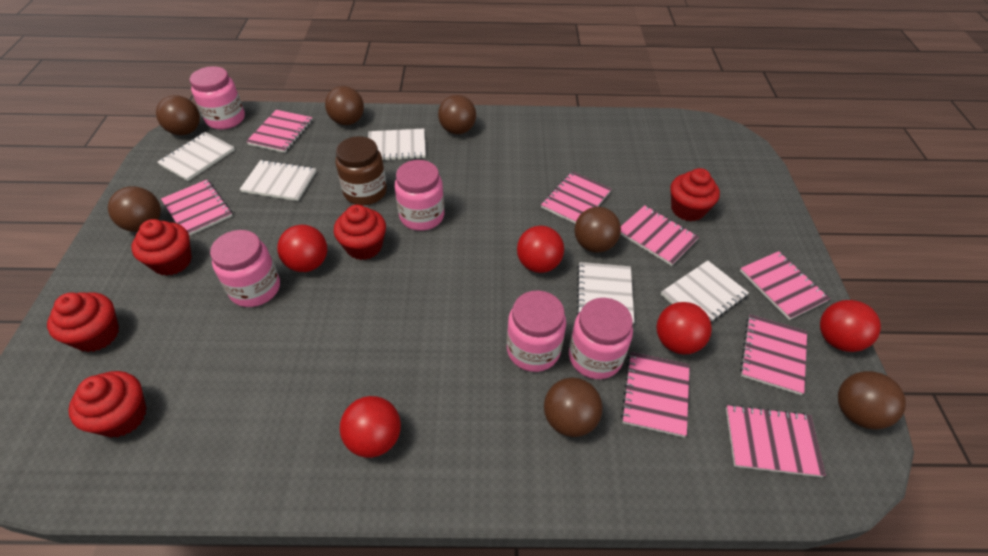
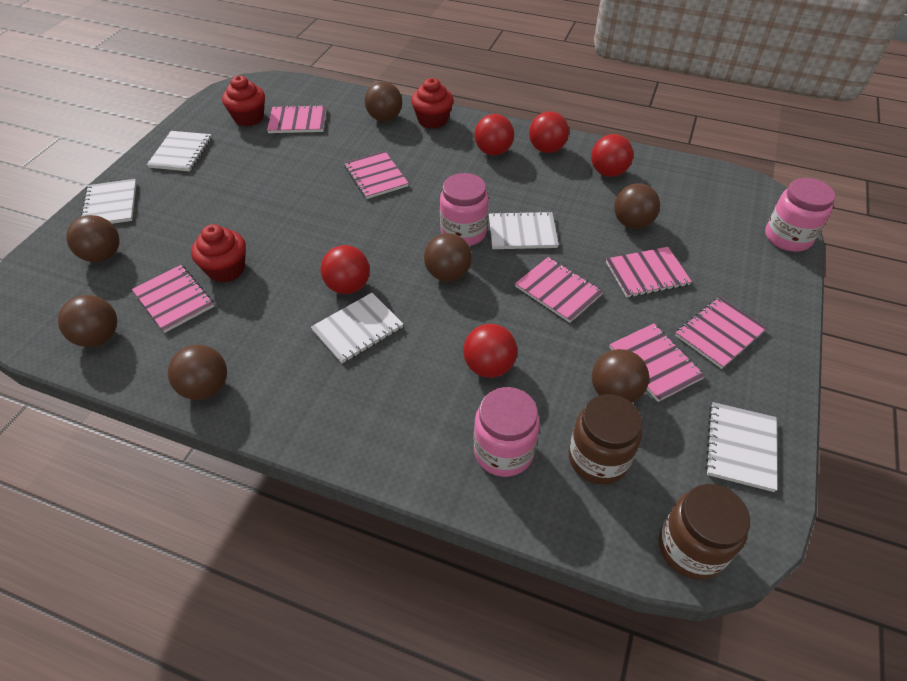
brown jar: 1 -> 2
pink jar: 5 -> 3
pink notebook: 8 -> 7
red cupcake: 5 -> 3

